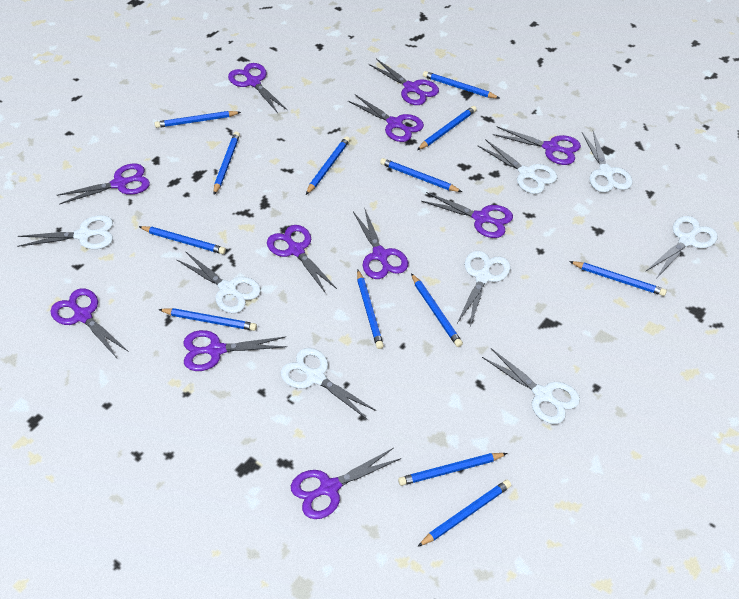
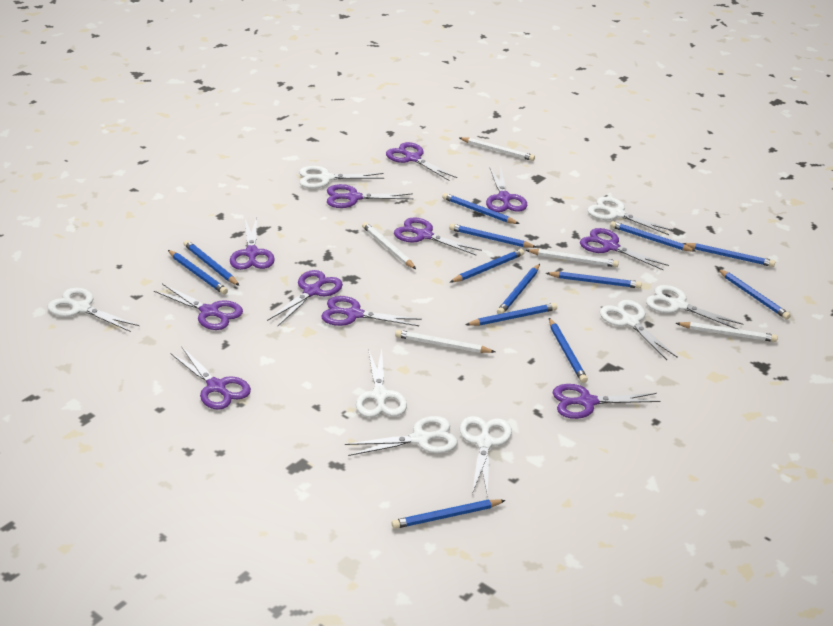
white pencil: 0 -> 5

